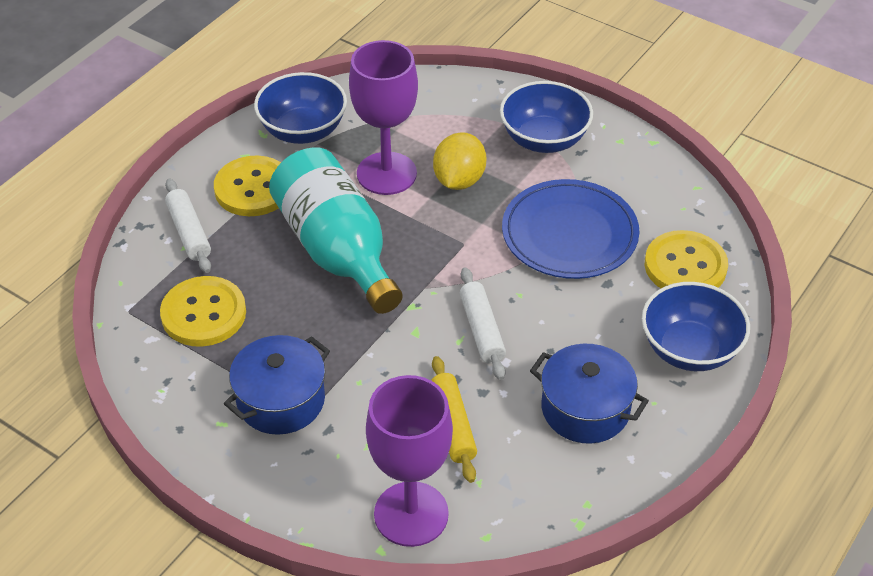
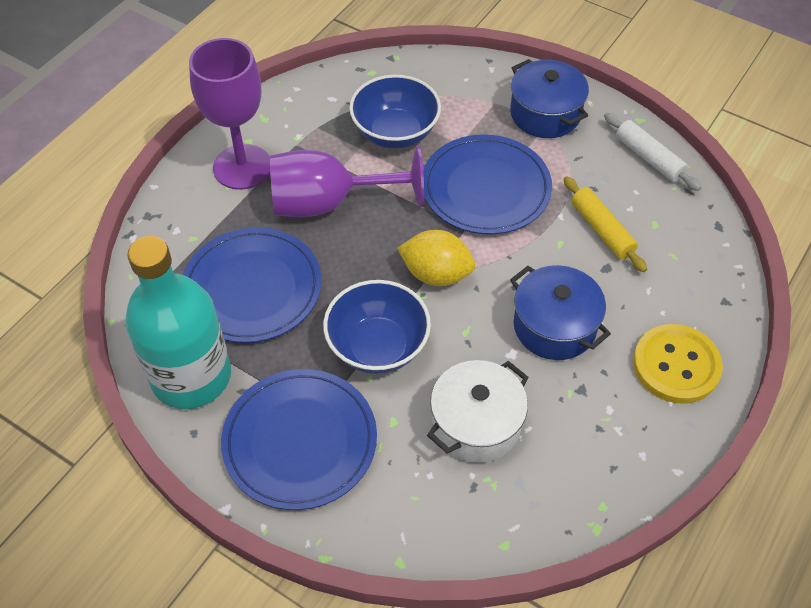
blue bowl: 3 -> 2
blue plate: 1 -> 3
white pot: 0 -> 1
white rolling pin: 2 -> 1
yellow button: 3 -> 1

